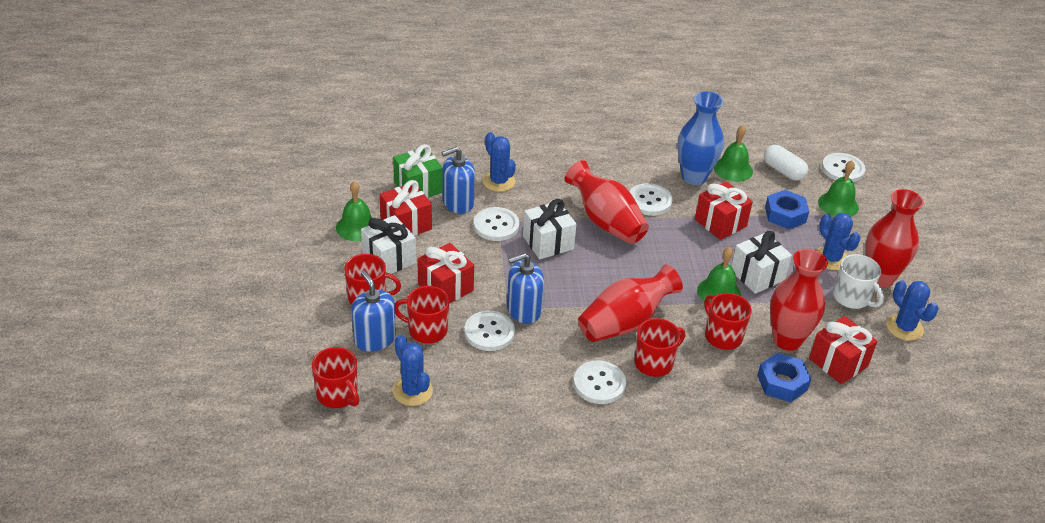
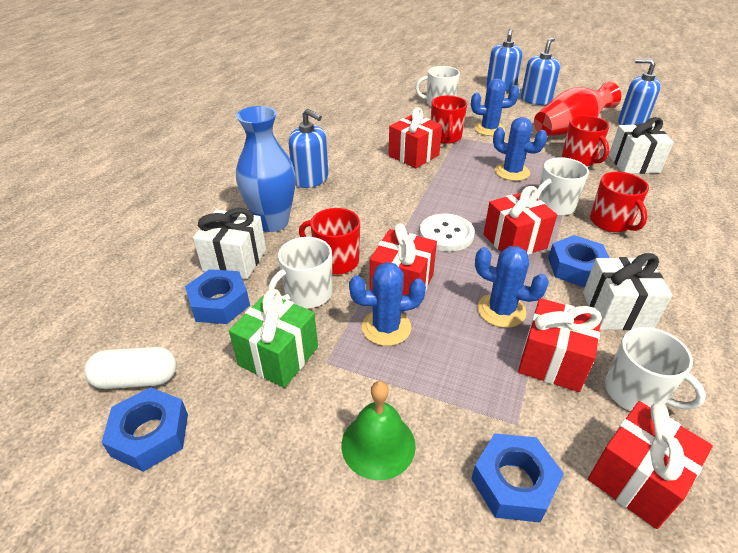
blue nut: 2 -> 4
blue soap dispenser: 3 -> 4
green bell: 4 -> 1
red gift: 4 -> 5
red mug: 5 -> 4
red vase: 4 -> 1
white button: 5 -> 1
white mug: 1 -> 4

